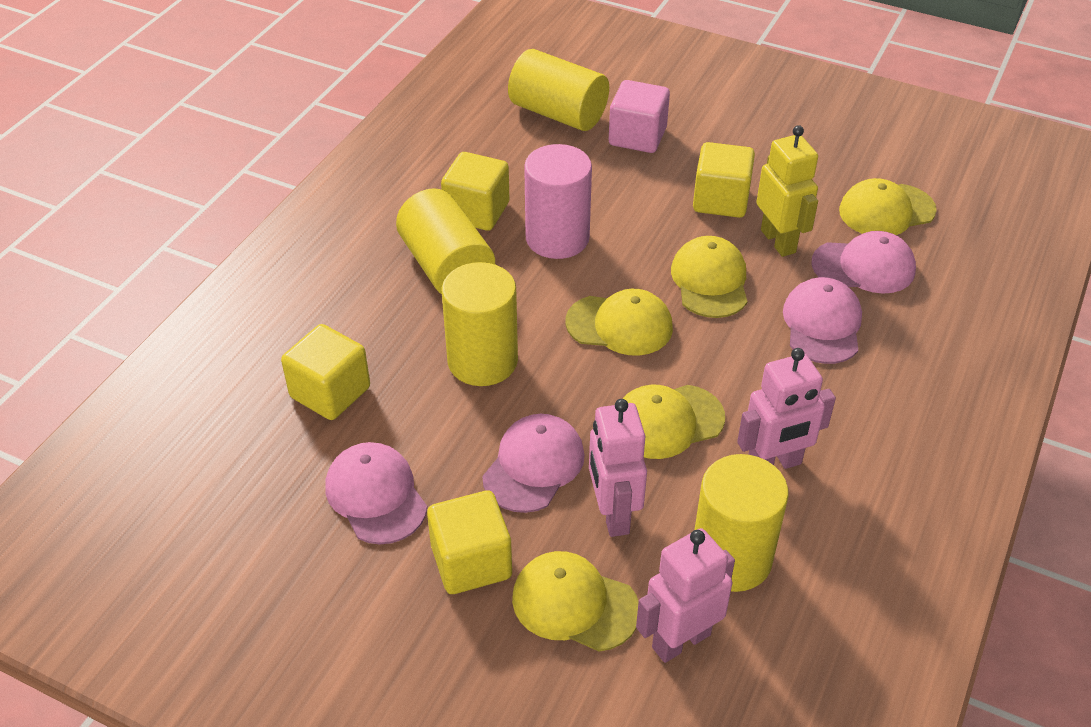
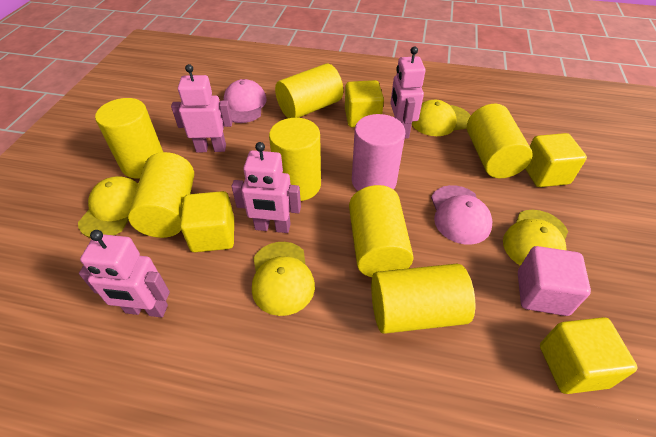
pink cap: 4 -> 2
pink robot: 3 -> 4
yellow cap: 5 -> 4
yellow cylinder: 4 -> 7
yellow robot: 1 -> 0

